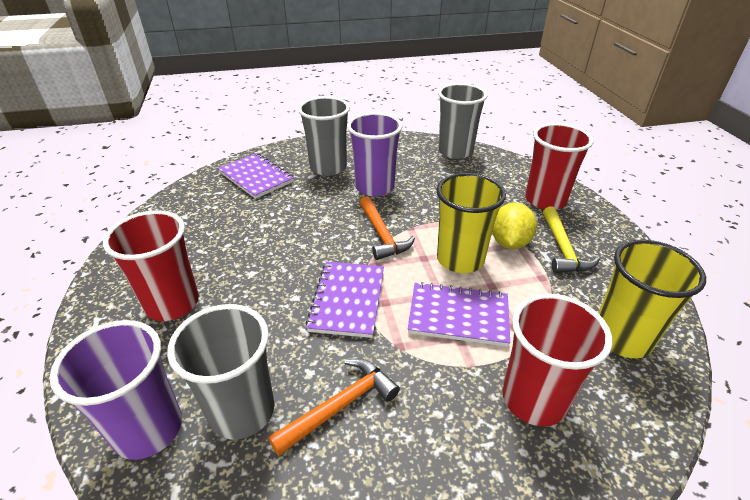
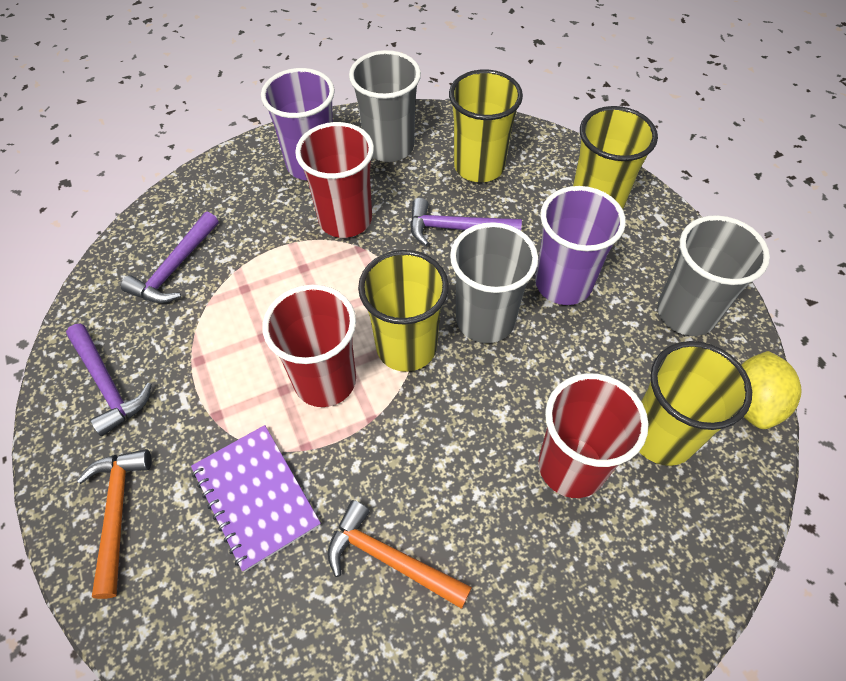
purple hammer: 0 -> 3
purple notebook: 3 -> 1
yellow cup: 2 -> 4
yellow hammer: 1 -> 0

